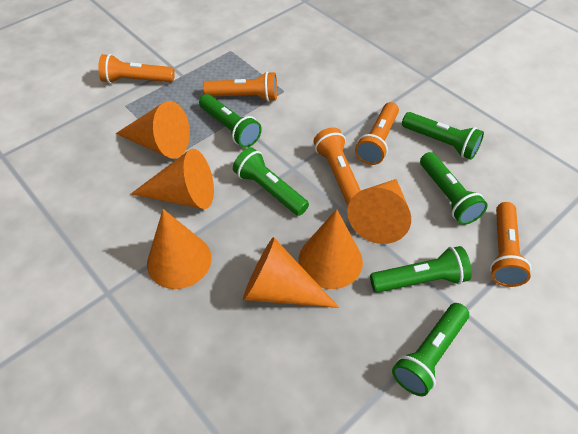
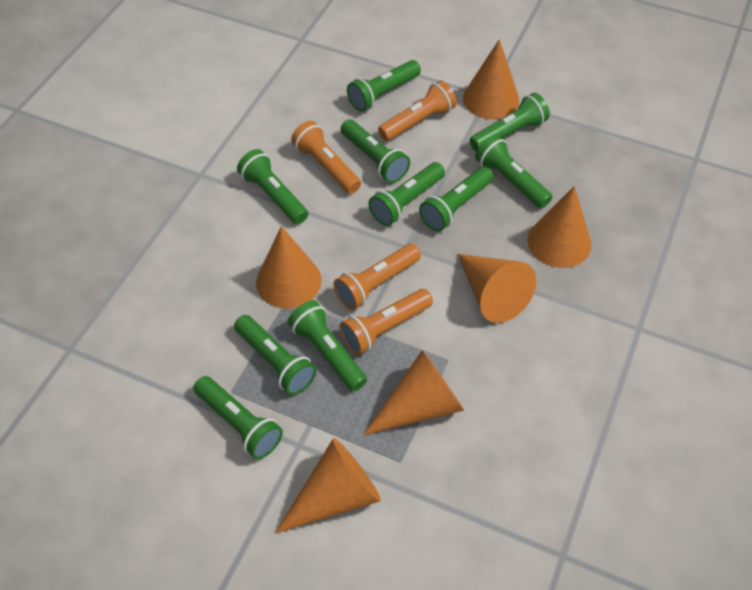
green flashlight: 6 -> 10
orange flashlight: 5 -> 4

